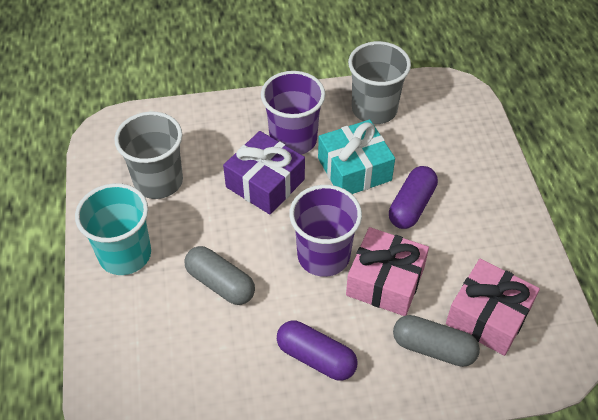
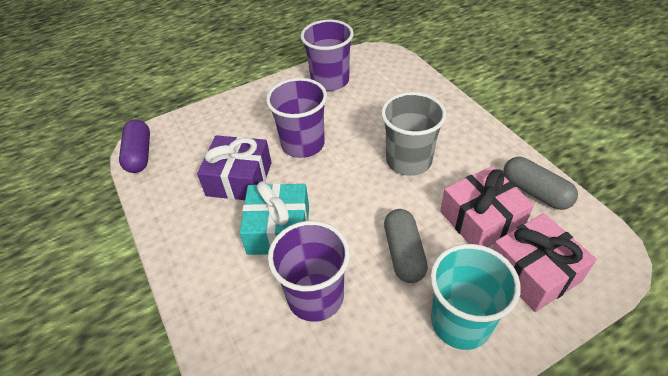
grey cup: 2 -> 1
purple capsule: 2 -> 1
purple cup: 2 -> 3

